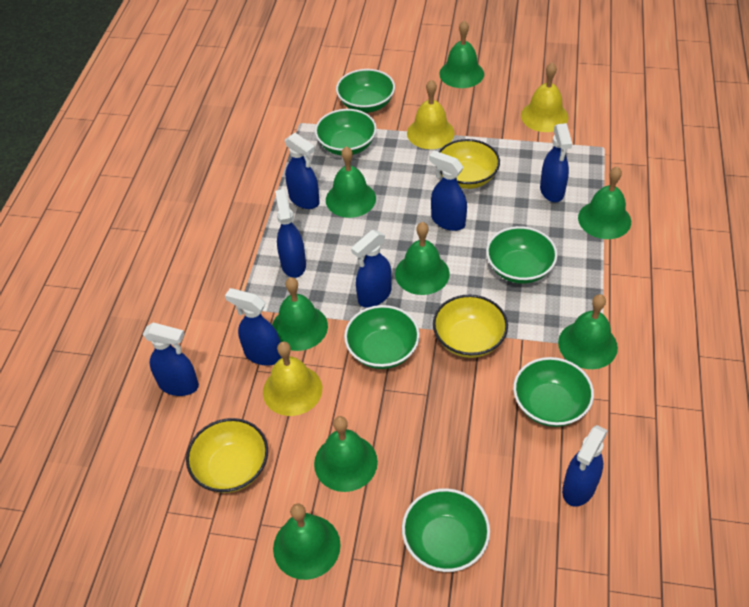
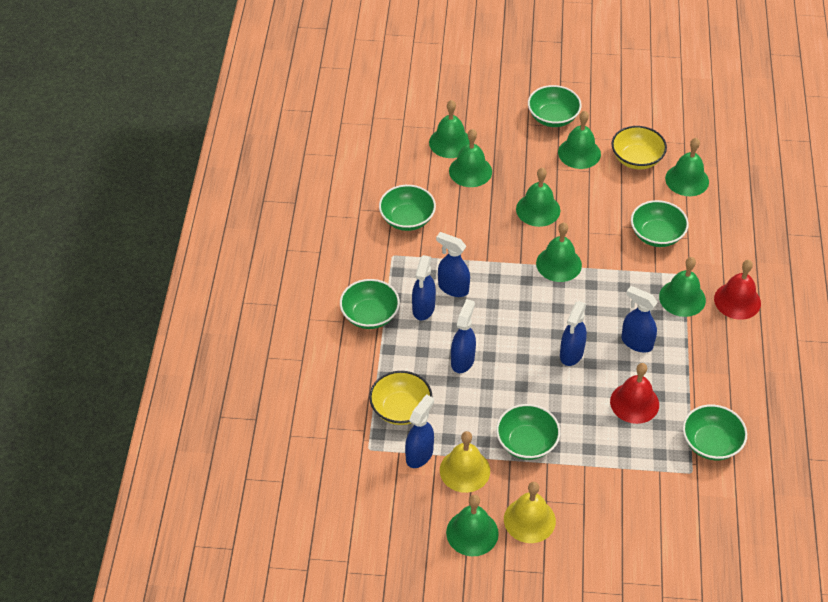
blue spray bottle: 8 -> 6
red bell: 0 -> 2
yellow bell: 3 -> 2
yellow bowl: 3 -> 2

